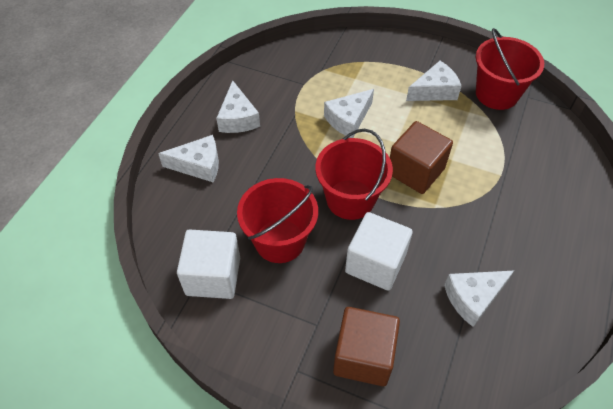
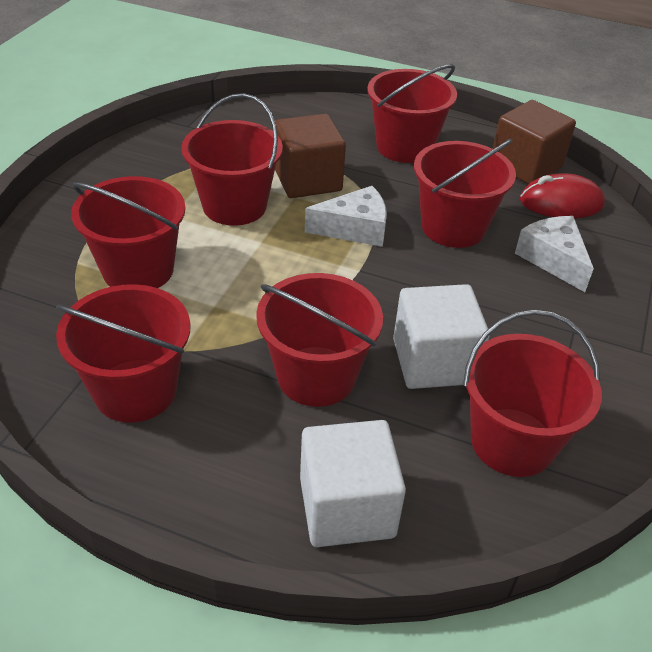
red bucket: 3 -> 7
red mouse: 0 -> 1
white cheese: 5 -> 2

